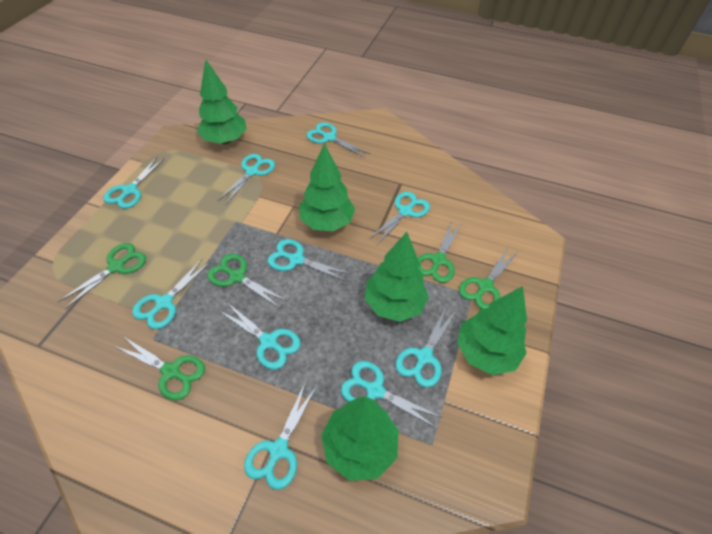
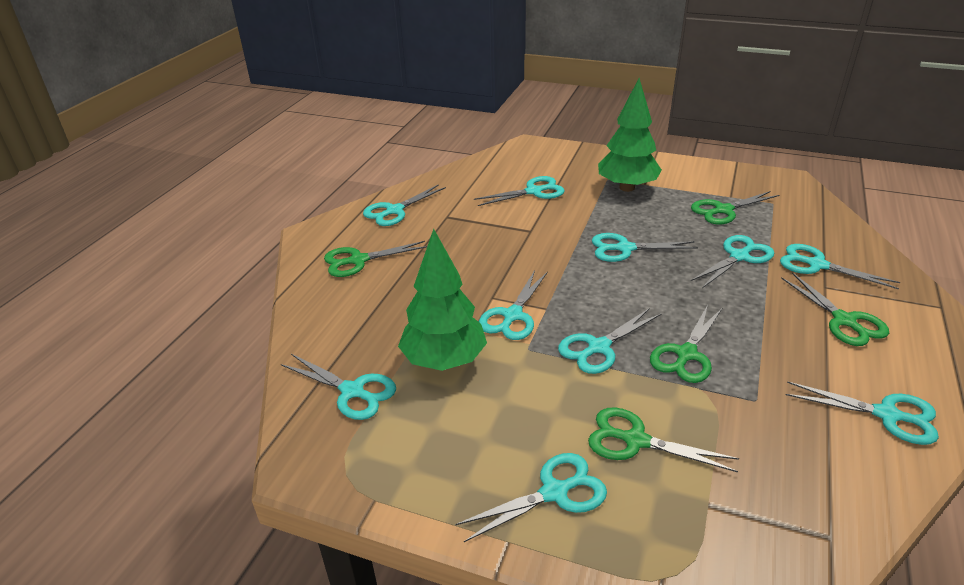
green tree: 5 -> 2

